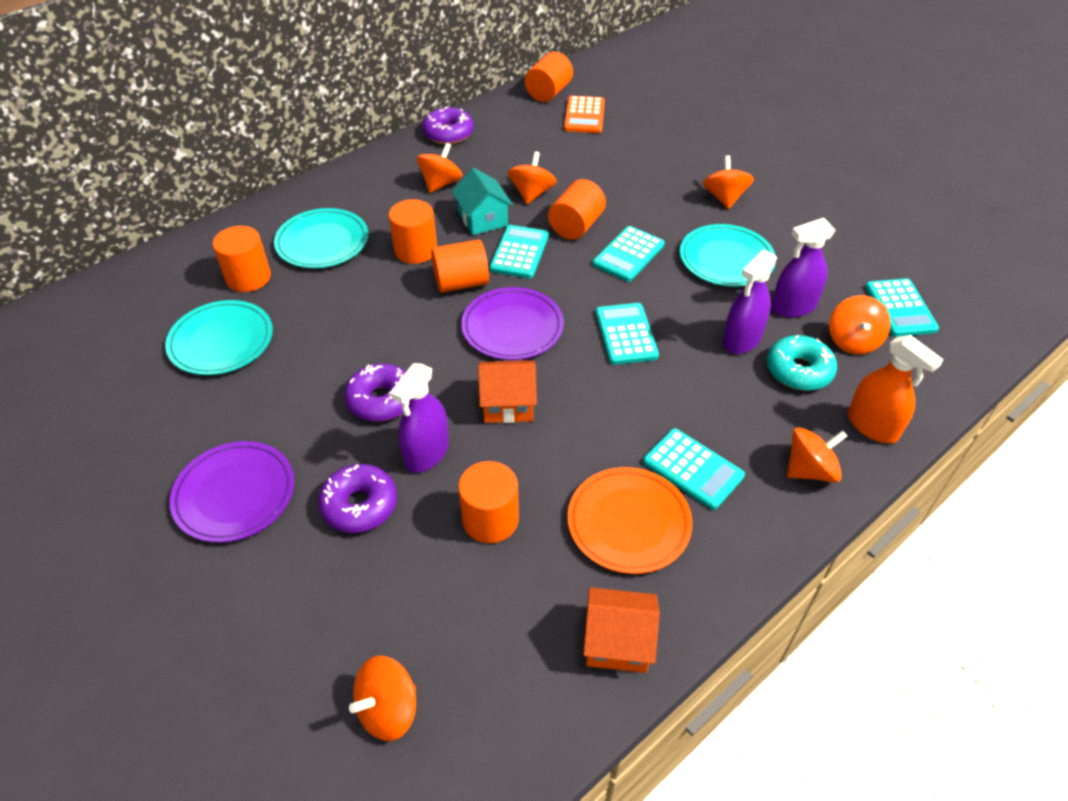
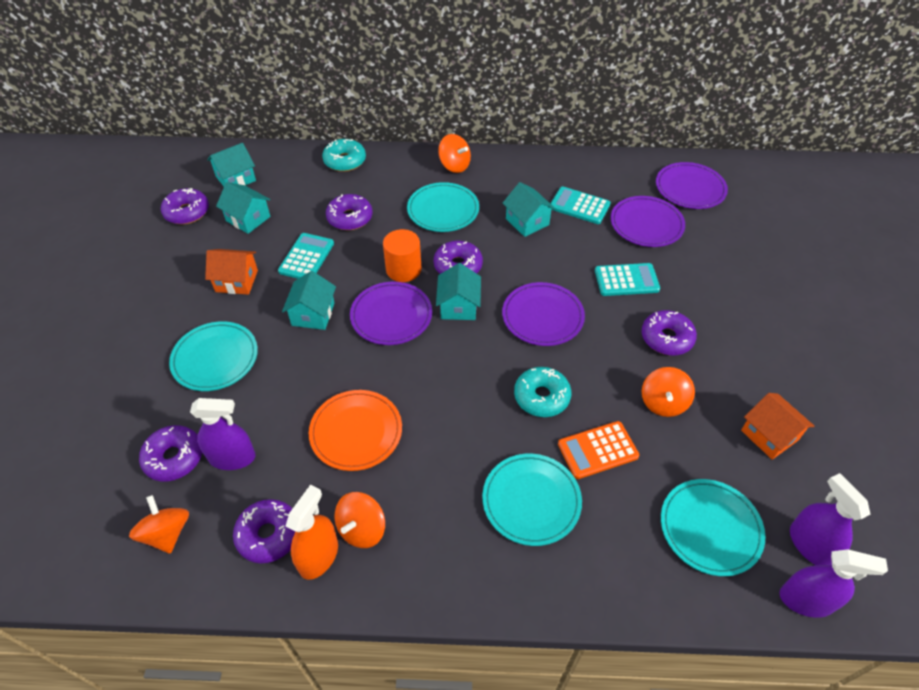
orange cylinder: 6 -> 1
orange spinning top: 6 -> 4
purple donut: 3 -> 6
purple plate: 2 -> 4
turquoise calculator: 5 -> 3
turquoise donut: 1 -> 2
turquoise house: 1 -> 5
turquoise plate: 3 -> 4

